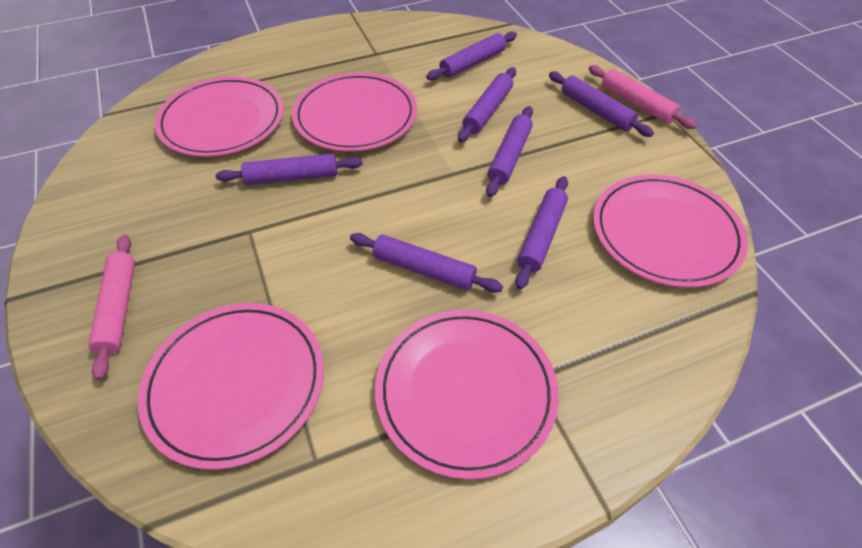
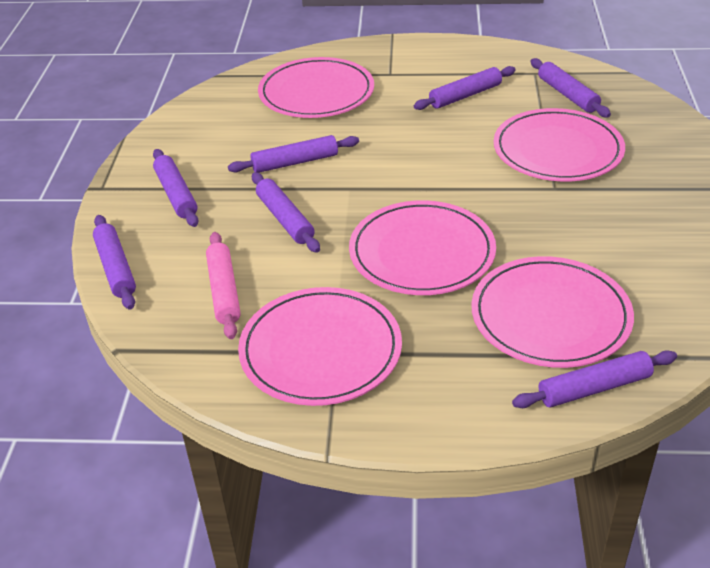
pink rolling pin: 2 -> 1

